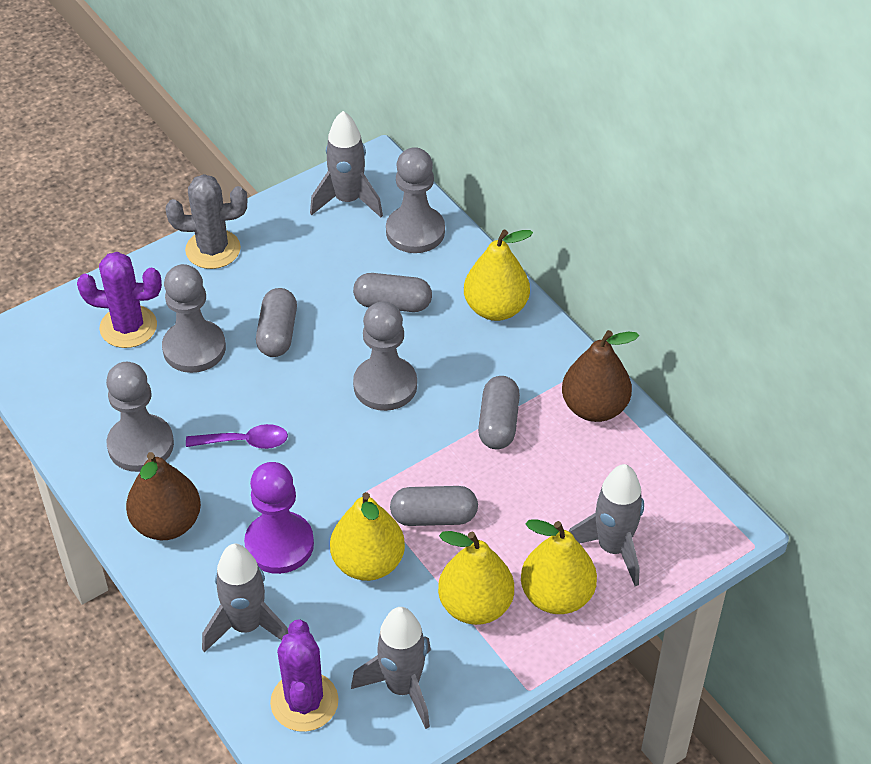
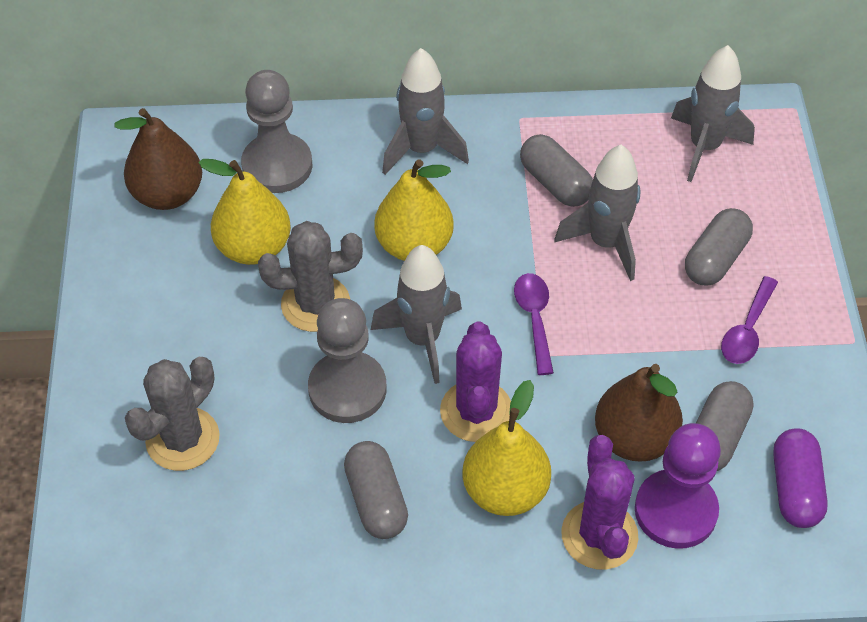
grey cactus: 1 -> 2
grey pawn: 4 -> 2
purple capsule: 0 -> 1
purple spoon: 1 -> 2
yellow pear: 4 -> 3

